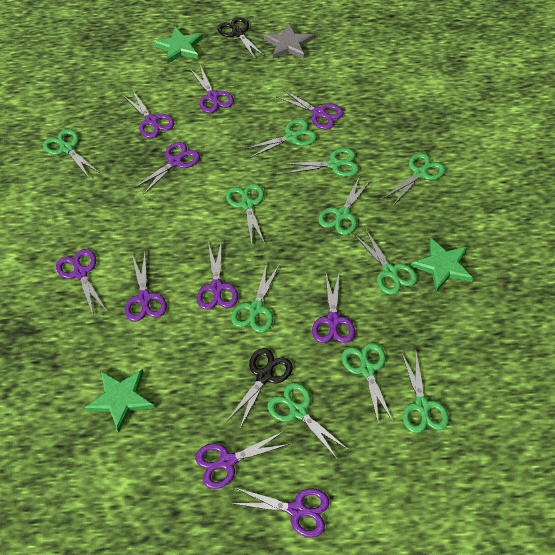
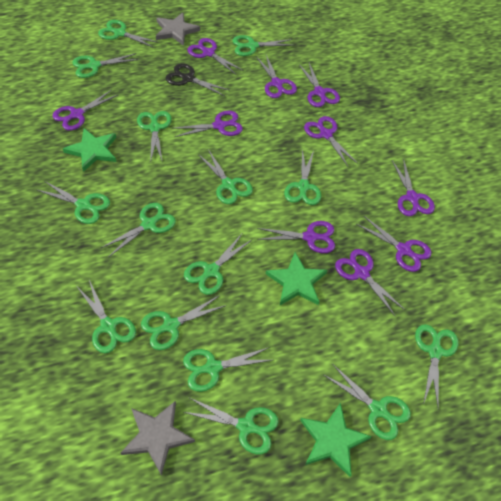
black scissors: 2 -> 1
green scissors: 11 -> 15
grey star: 1 -> 2

